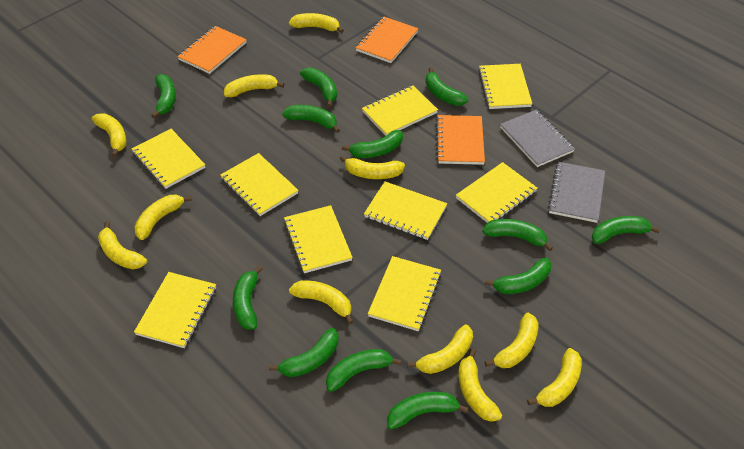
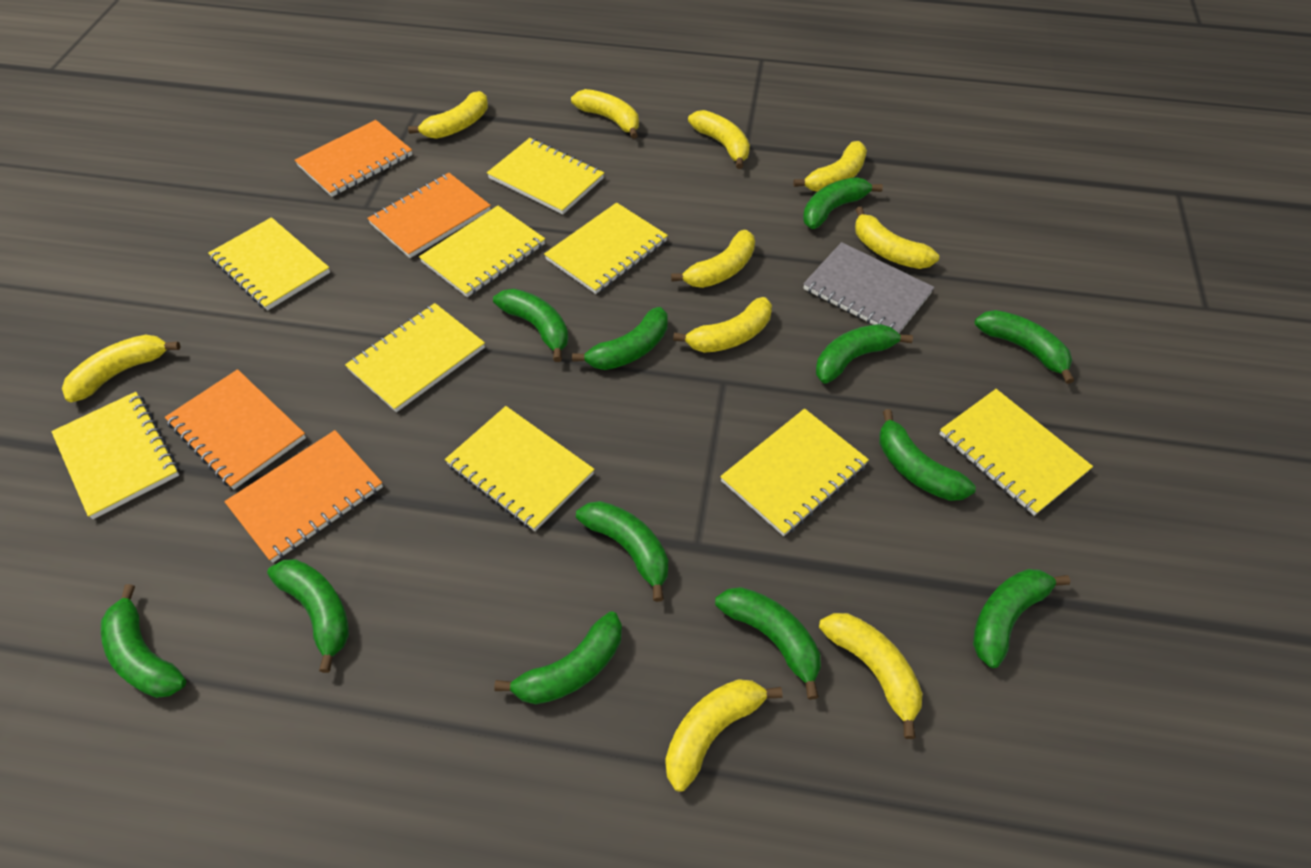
grey notebook: 2 -> 1
orange notebook: 3 -> 4
yellow banana: 11 -> 10

